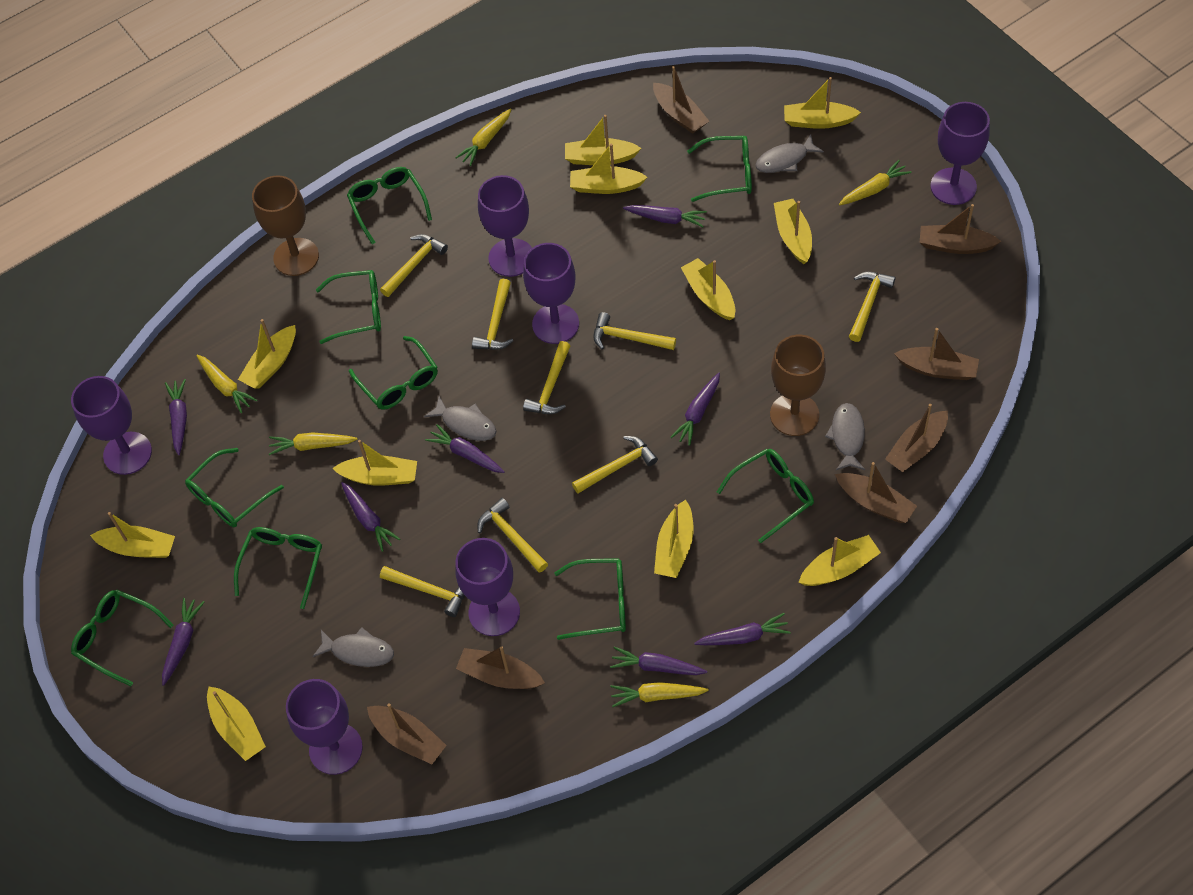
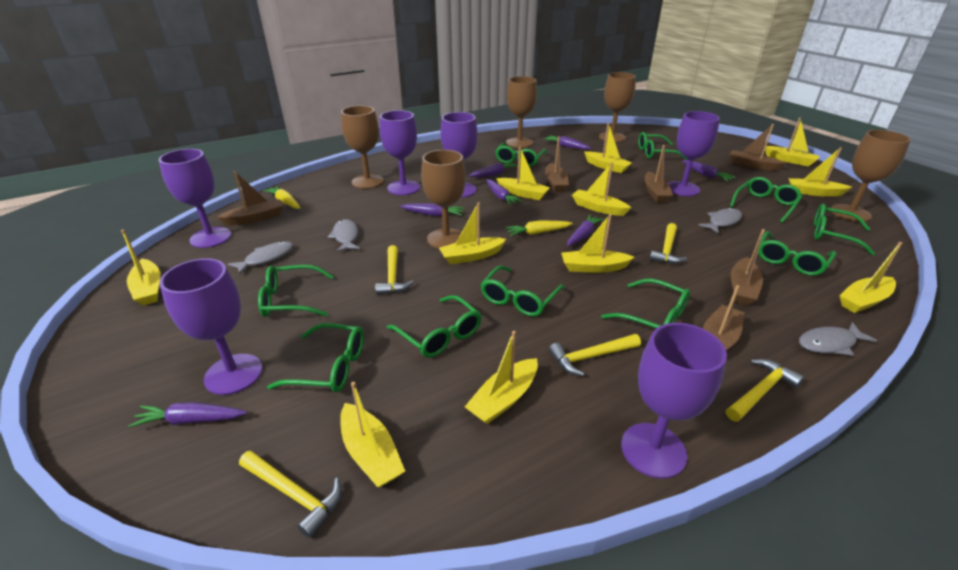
brown boat: 7 -> 6
brown goblet: 2 -> 5
green glasses: 9 -> 10
purple carrot: 8 -> 7
yellow carrot: 5 -> 2
yellow hammer: 8 -> 5

